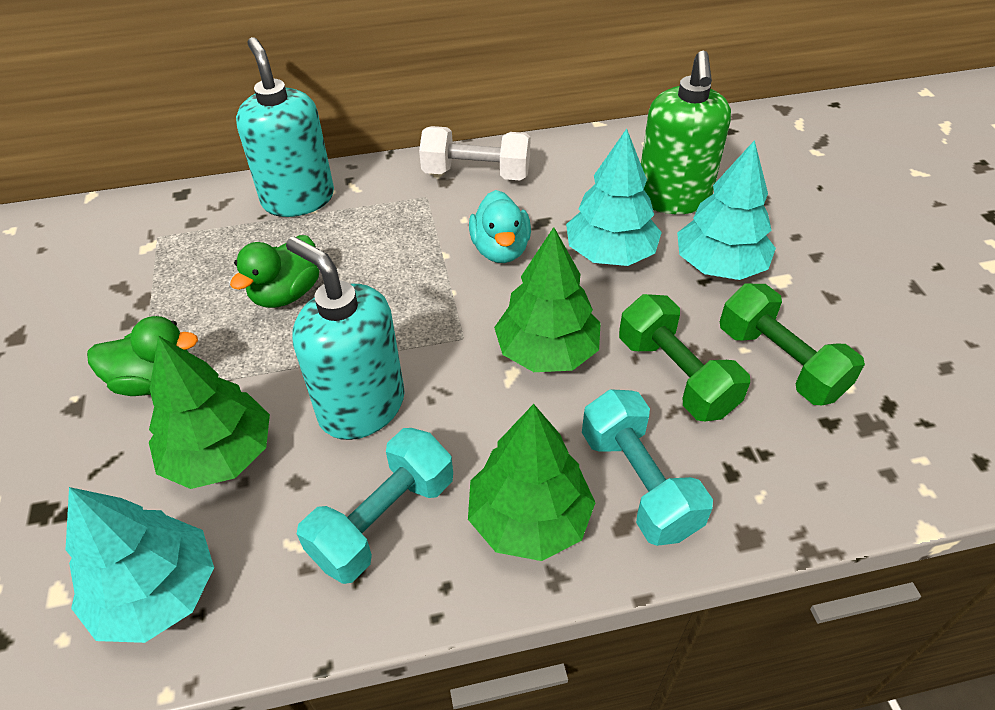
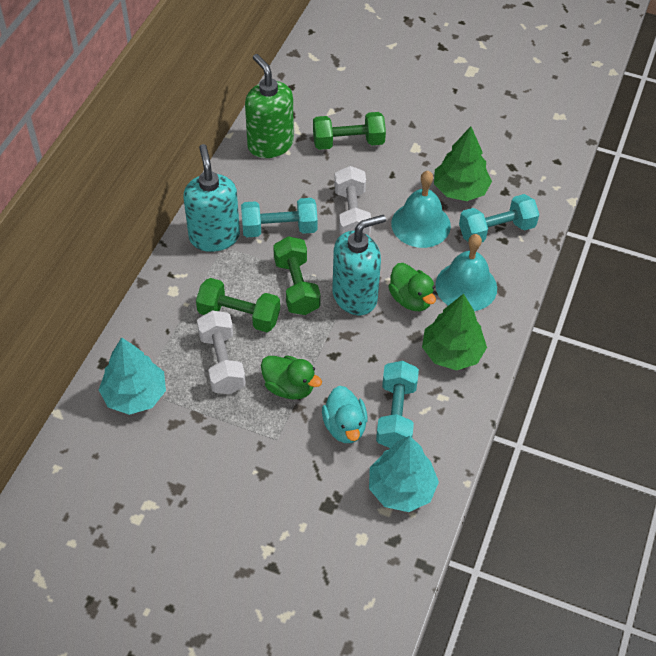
green dumbbell: 2 -> 3
green tree: 3 -> 2
turquoise bell: 0 -> 2
turquoise dumbbell: 2 -> 3
turquoise tree: 3 -> 2
white dumbbell: 1 -> 2

